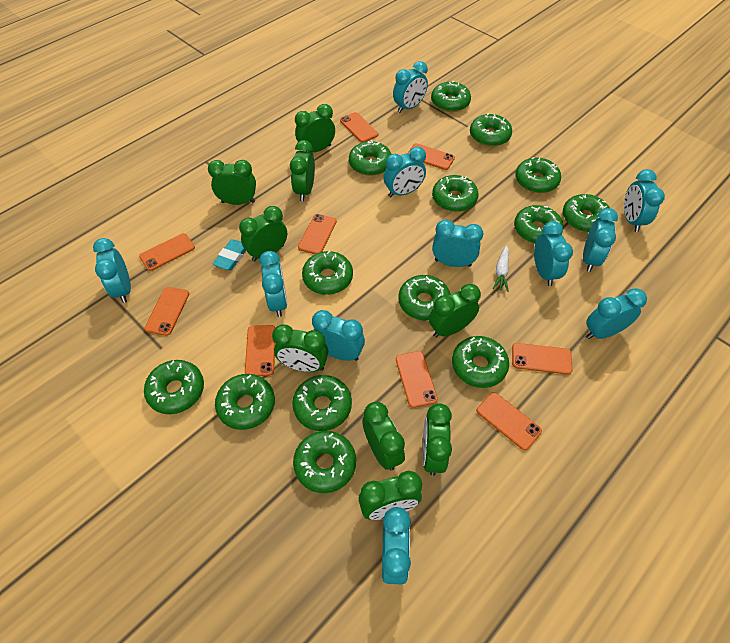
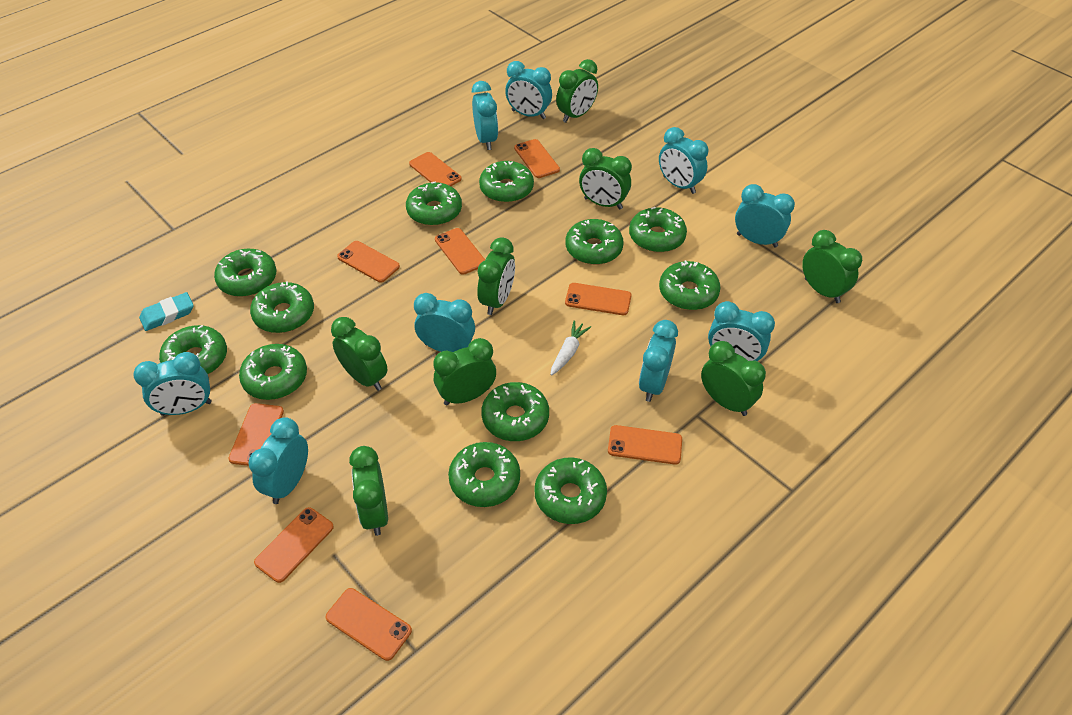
green clock: 9 -> 8
green donut: 14 -> 12
turquoise clock: 11 -> 9

